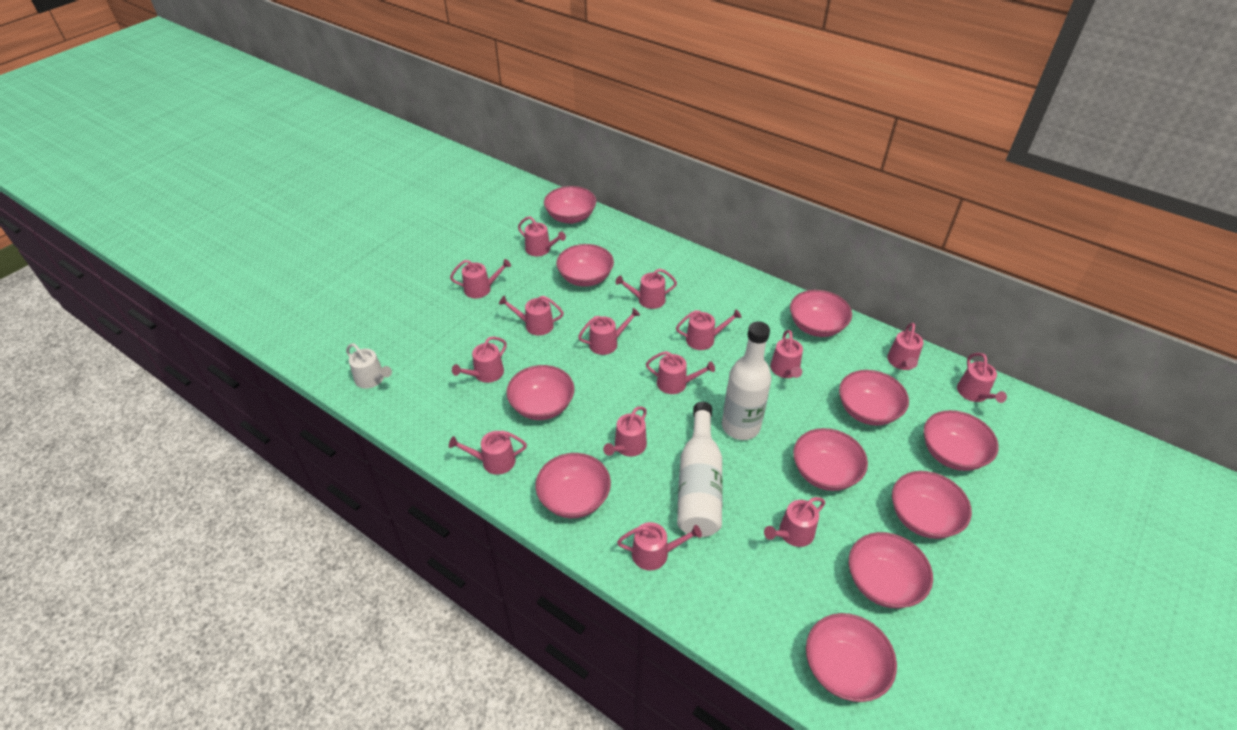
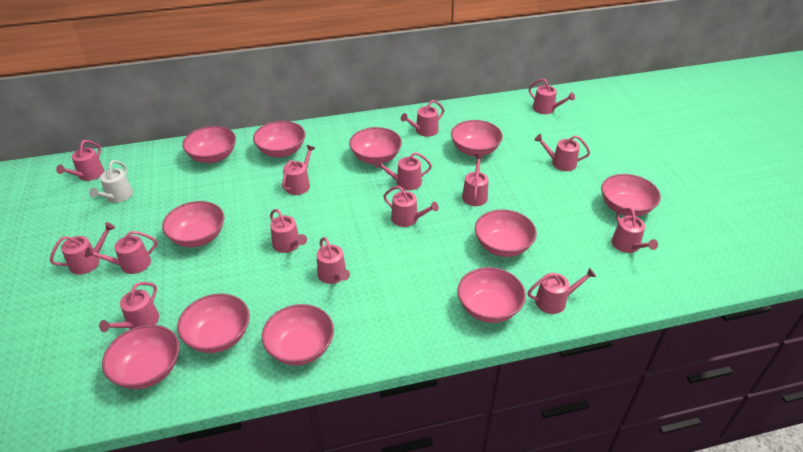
white bottle: 2 -> 0

